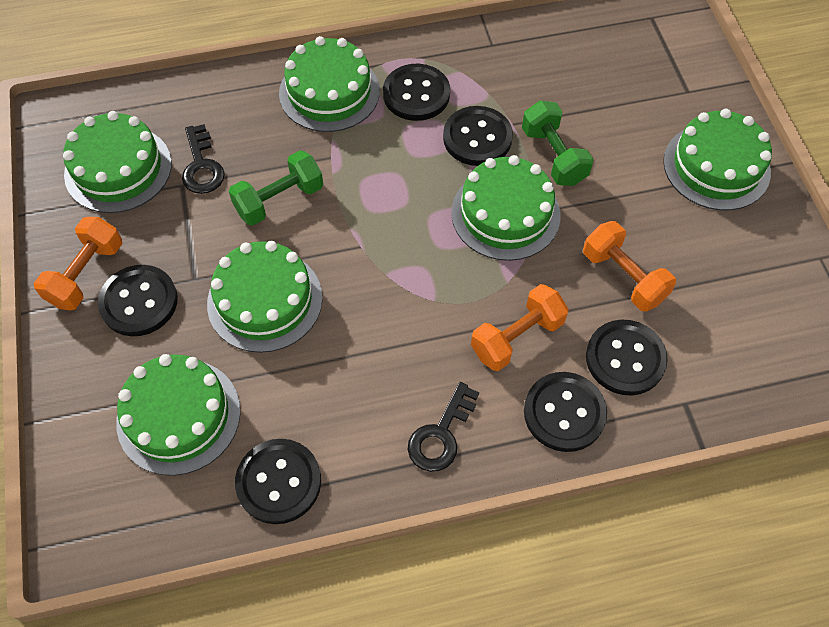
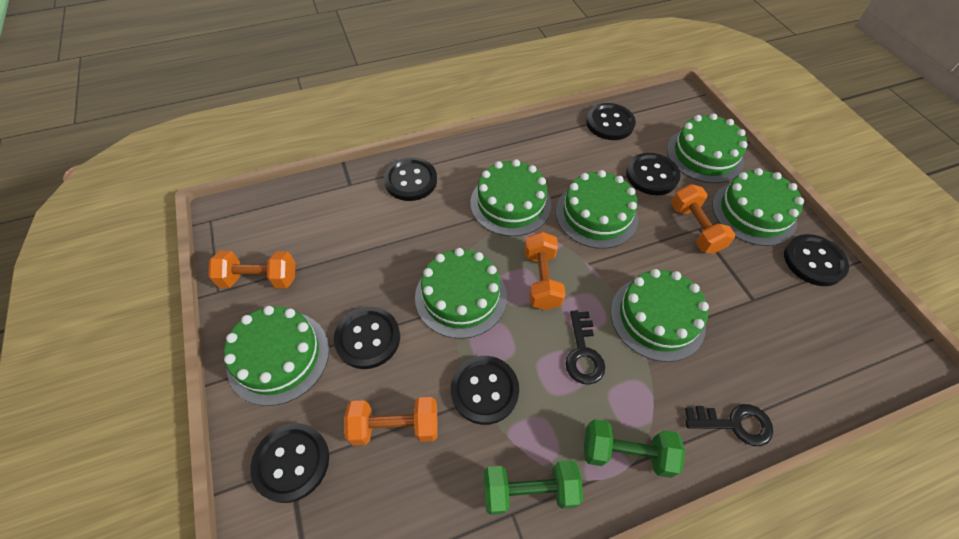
black button: 6 -> 7
green cake: 6 -> 7
orange dumbbell: 3 -> 4

